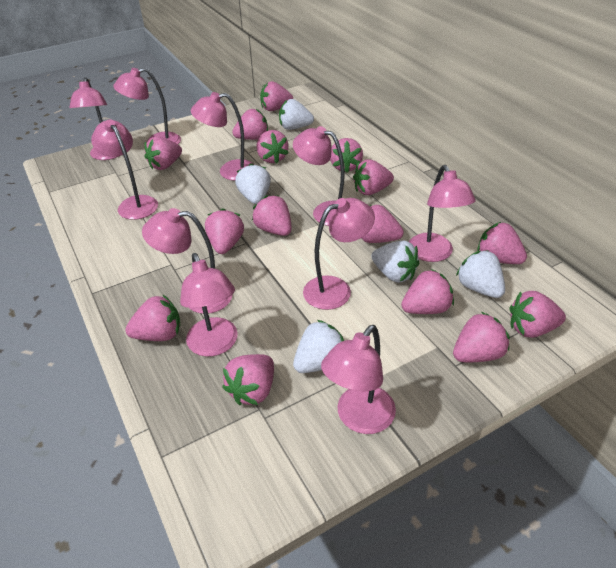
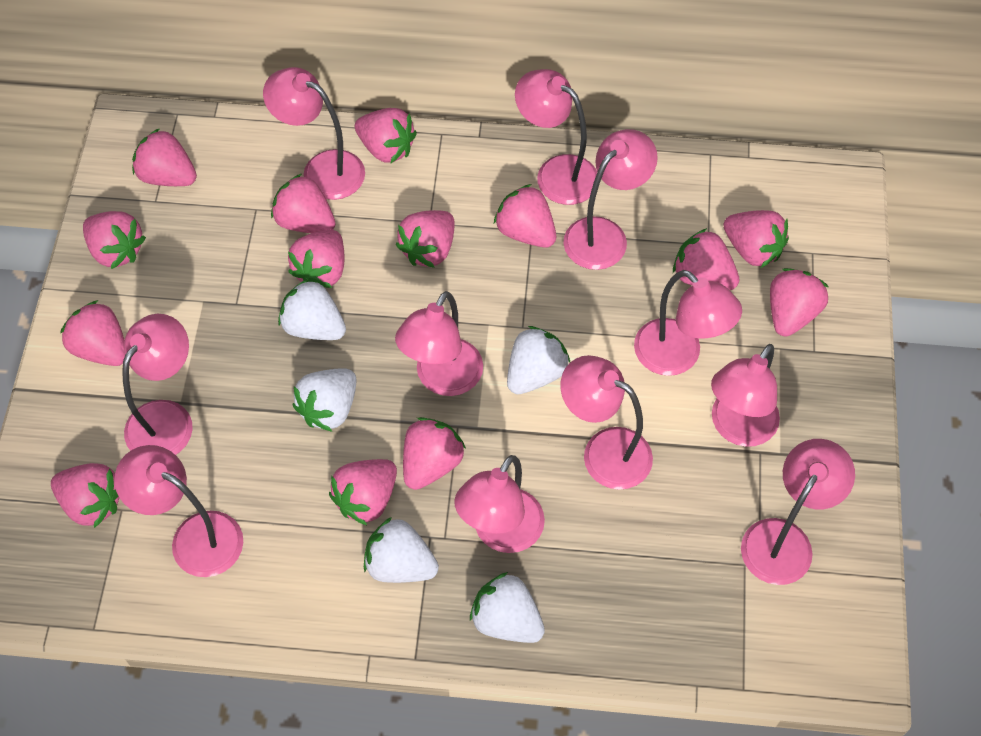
pink lamp: 10 -> 11
pink strawberry: 15 -> 14

